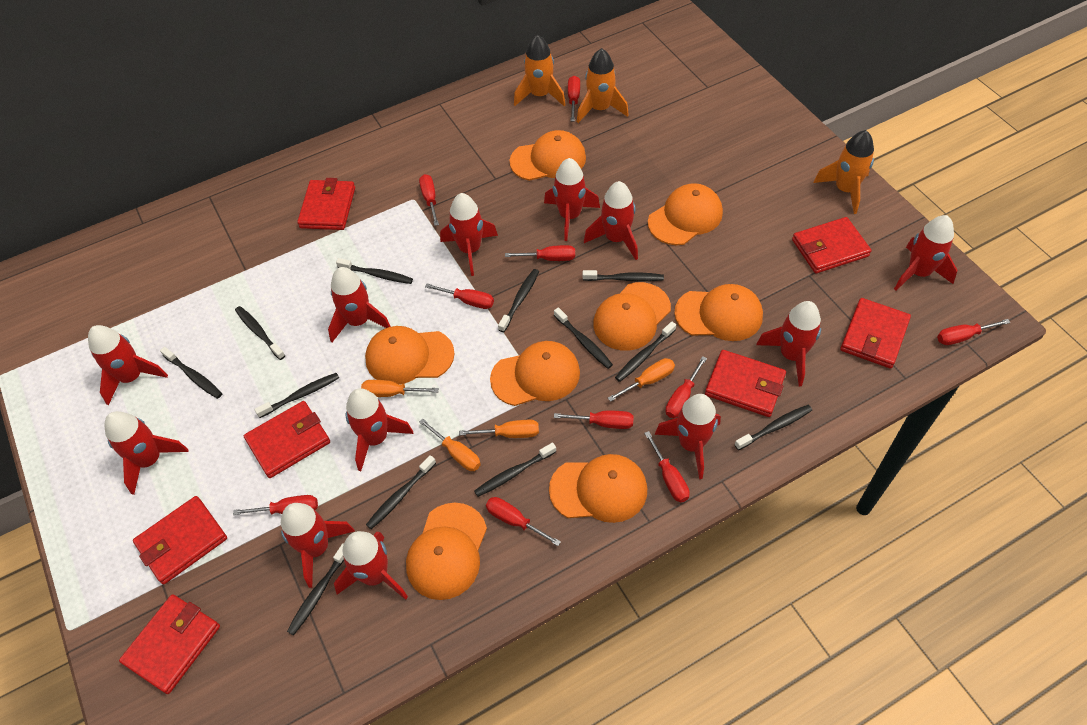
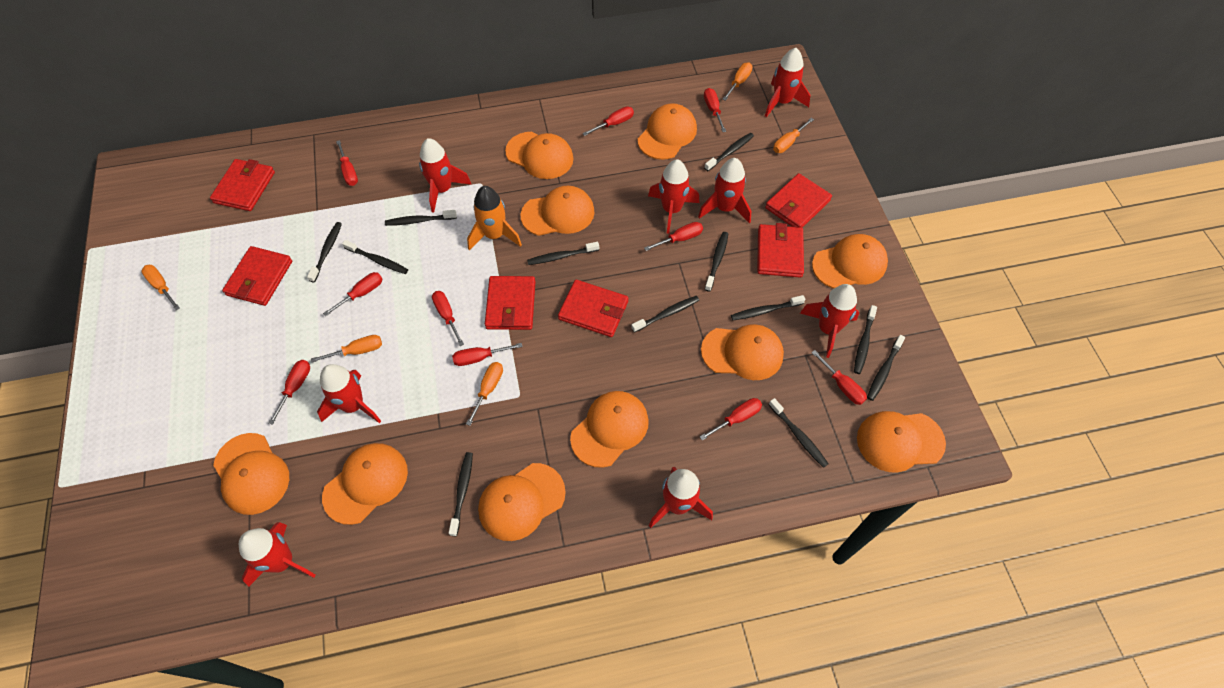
orange cap: 8 -> 10
orange rocket: 3 -> 1
orange screwdriver: 4 -> 5
red rocket: 12 -> 8
red wallet: 7 -> 6

